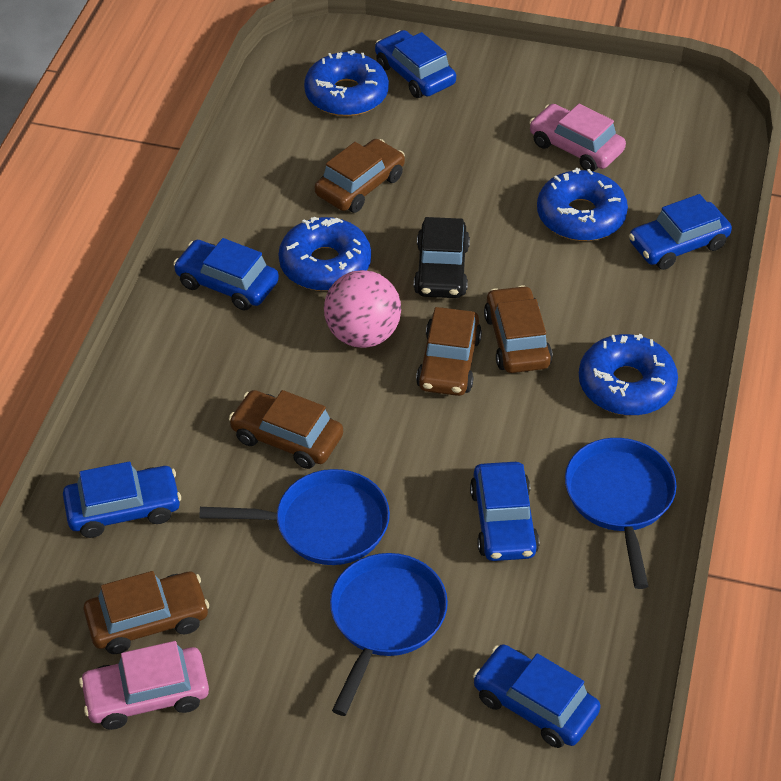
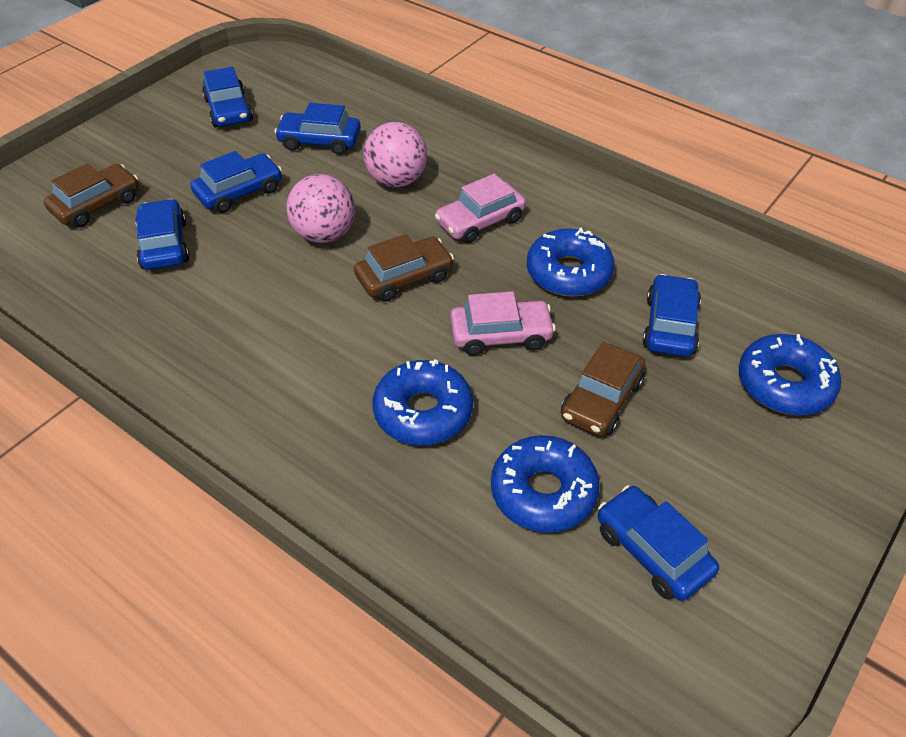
black car: 1 -> 0
blue pan: 3 -> 0
brown car: 5 -> 3
pink ball: 1 -> 2

